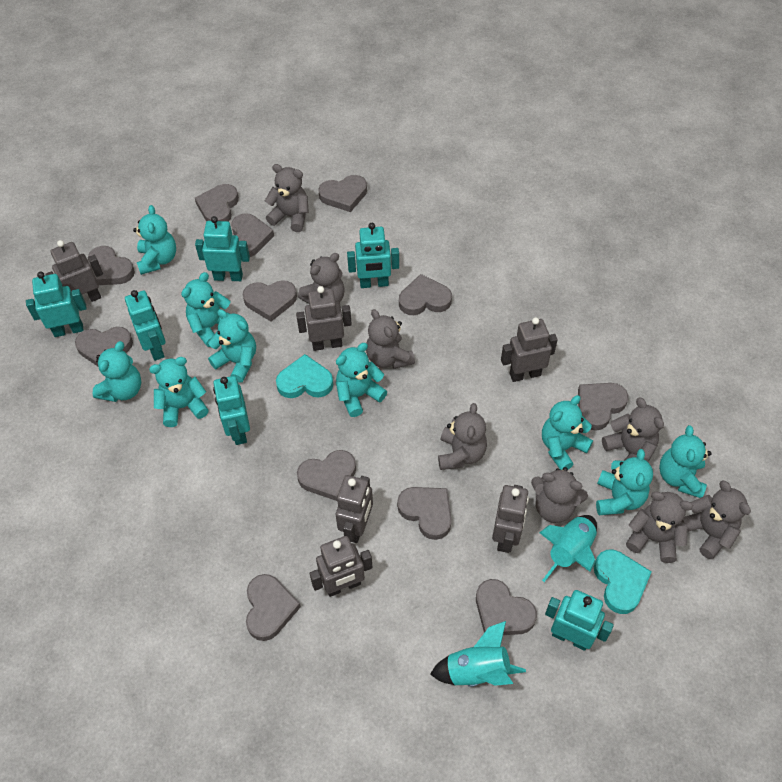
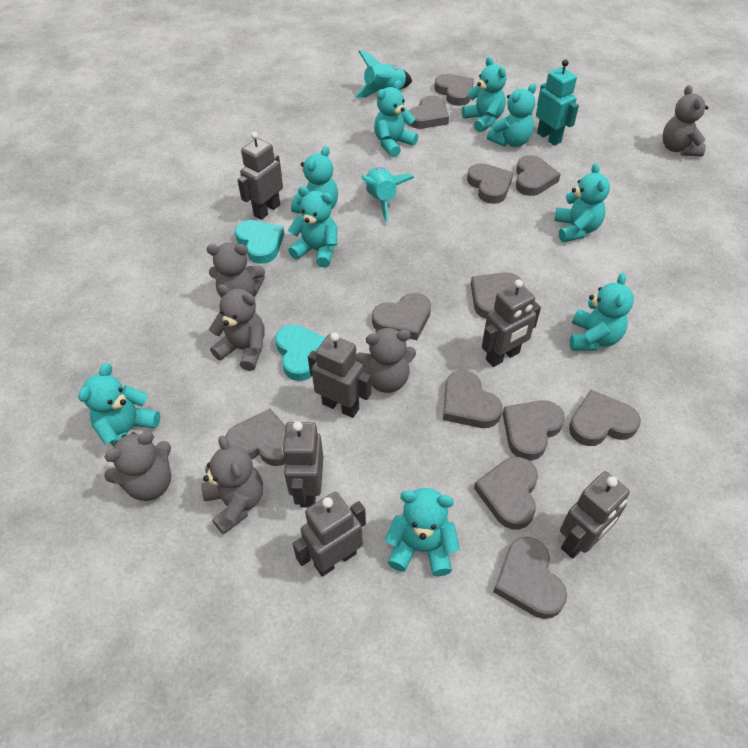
grey teddy bear: 8 -> 6
turquoise robot: 6 -> 1

